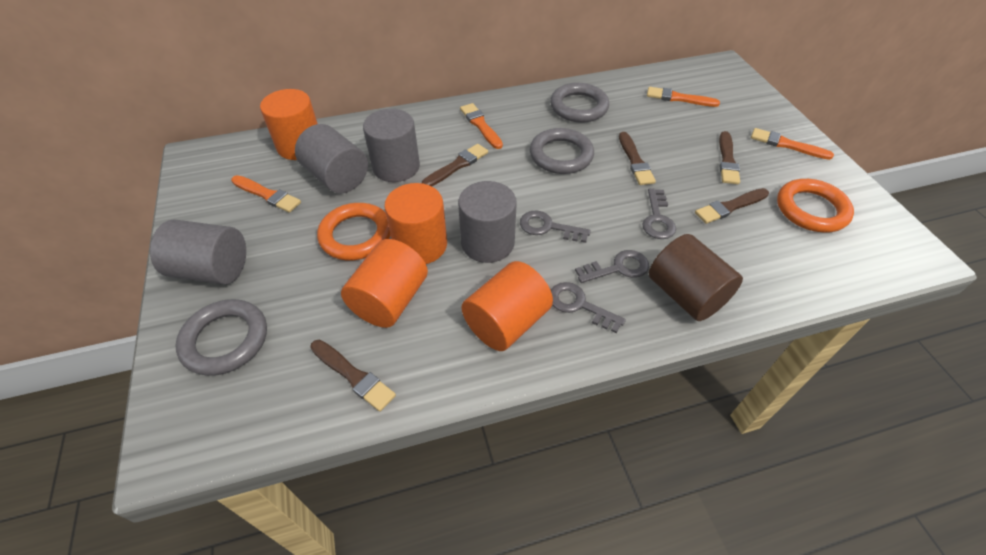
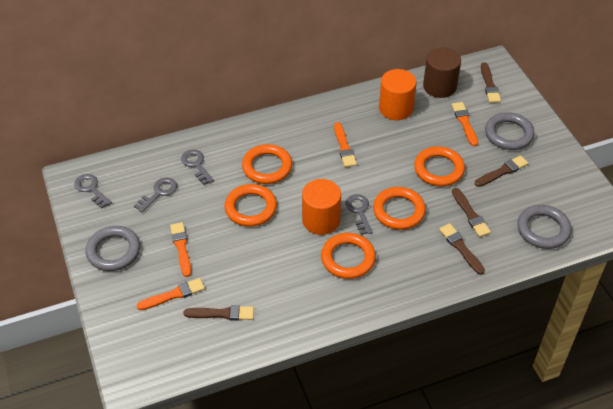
grey cylinder: 4 -> 0
orange cylinder: 4 -> 2
orange ring: 2 -> 5

